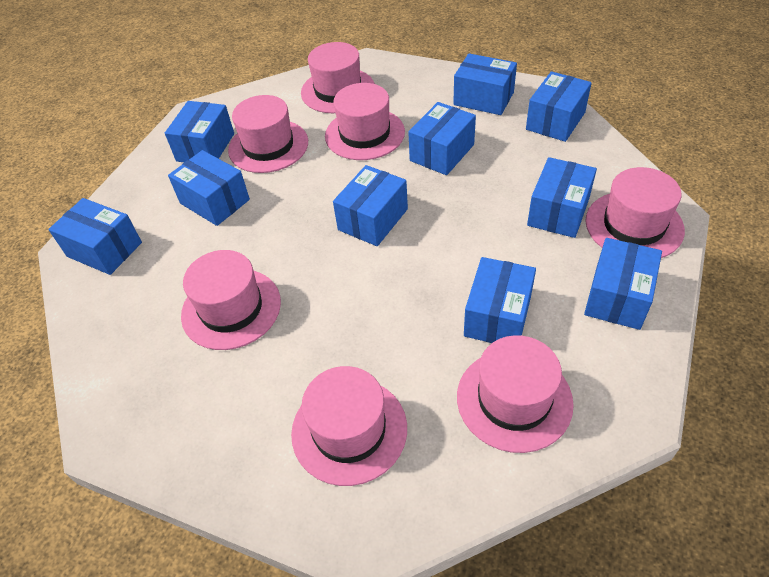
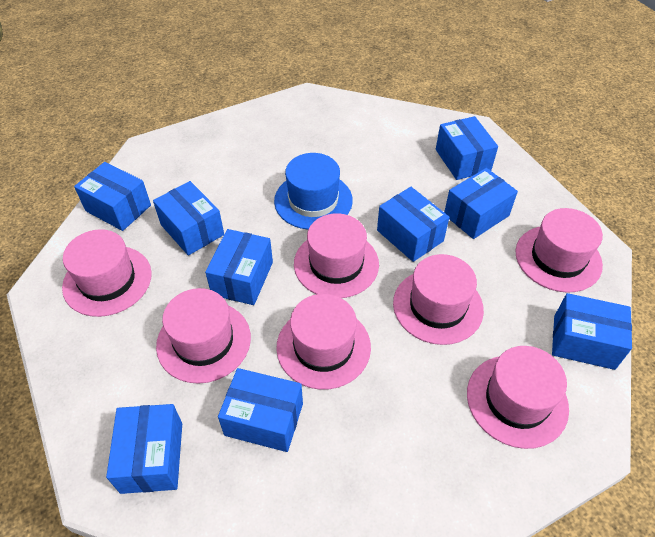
blue box: 10 -> 9
blue hat: 0 -> 1

